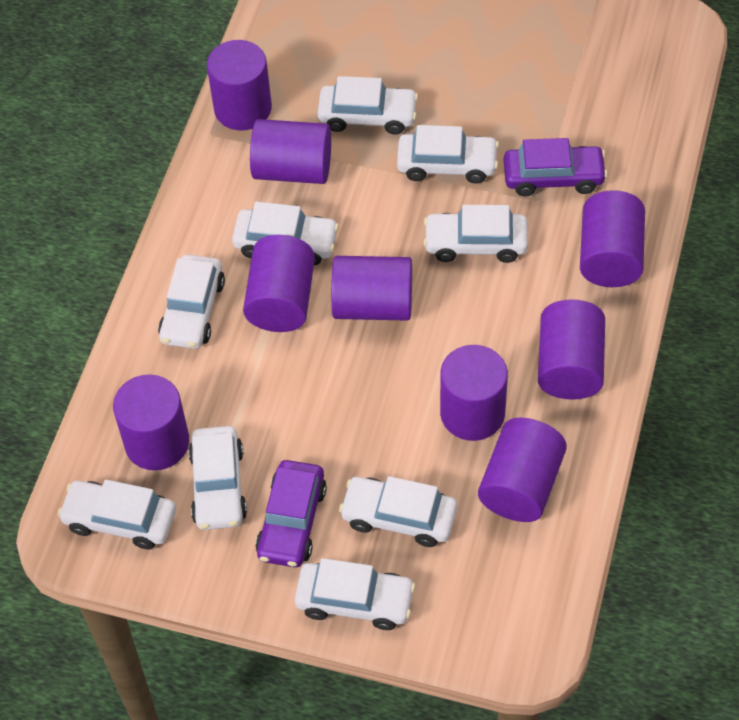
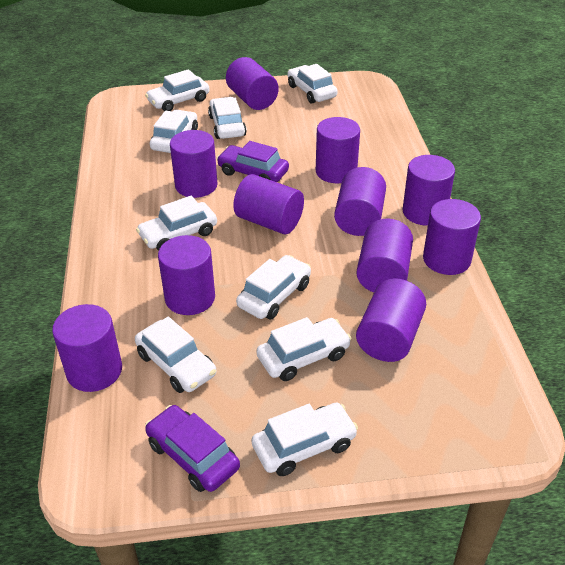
purple cylinder: 9 -> 11

